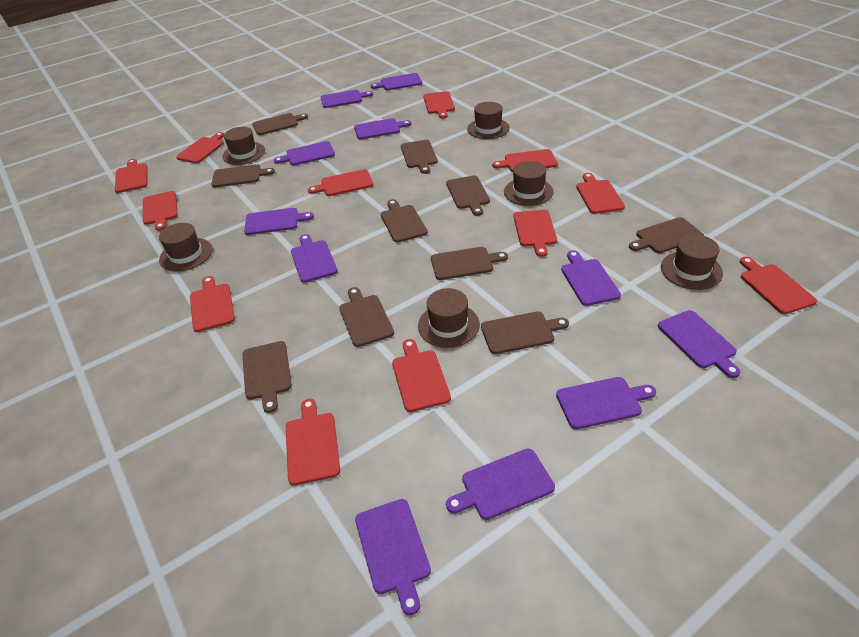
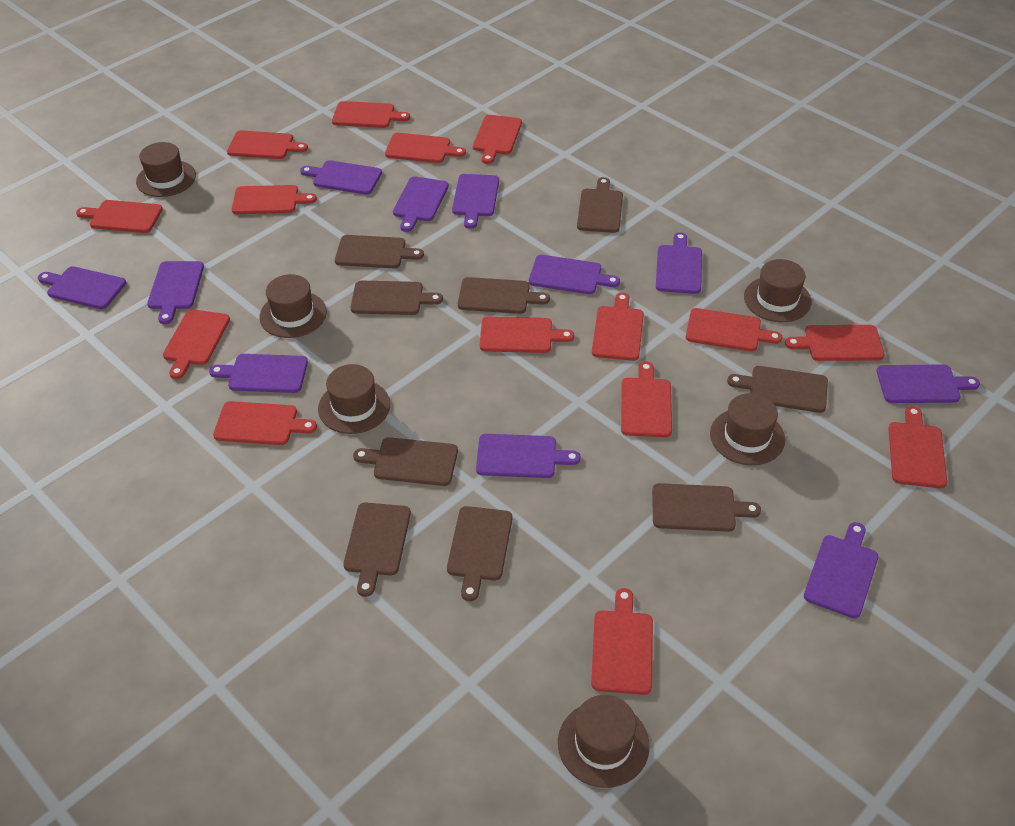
brown cutting board: 10 -> 9
red cutting board: 12 -> 15

